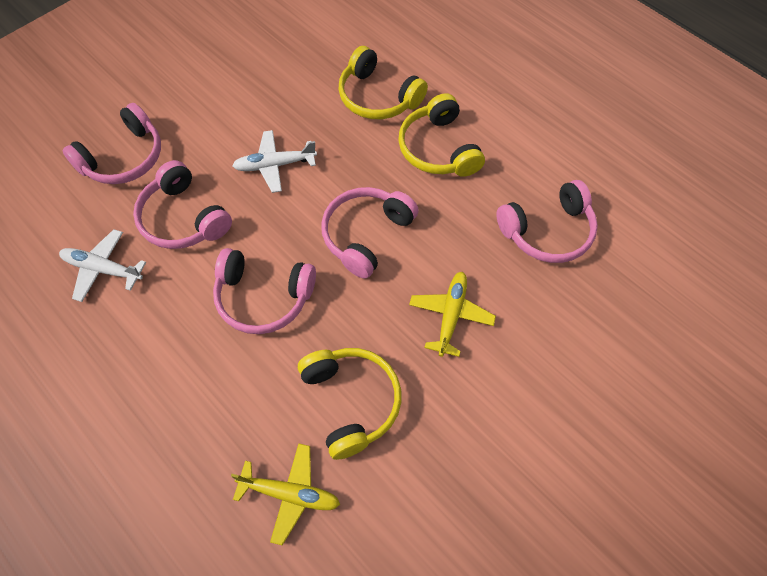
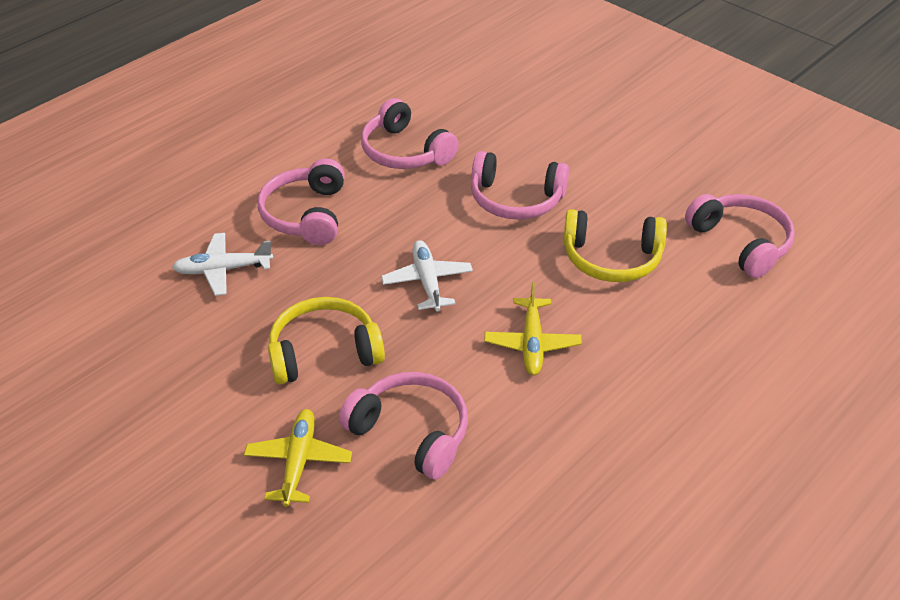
yellow headphones: 3 -> 2

